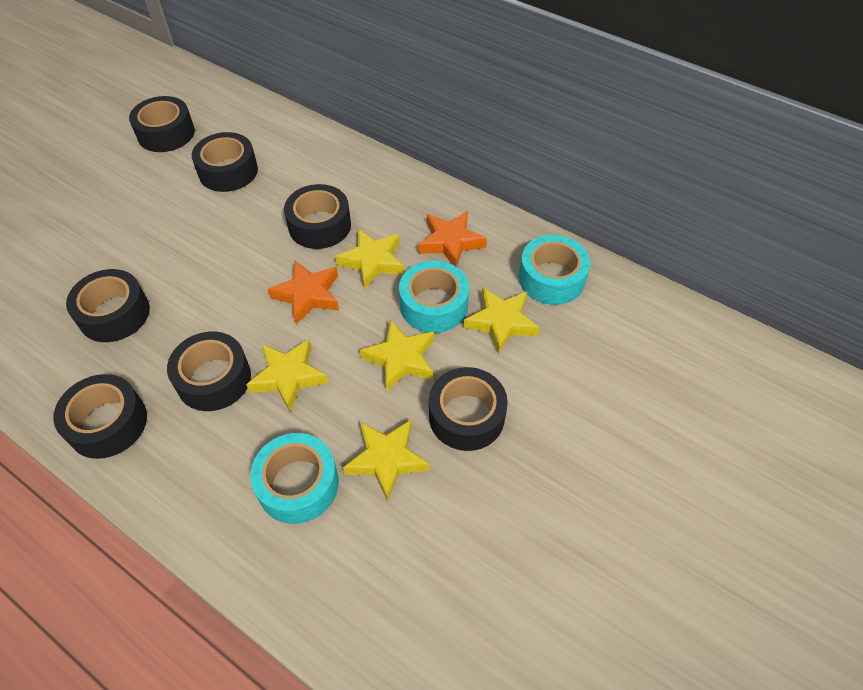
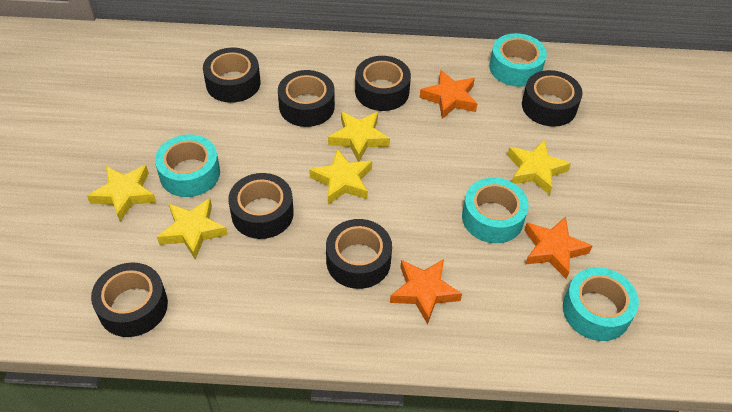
orange star: 2 -> 3
turquoise tape: 3 -> 4

